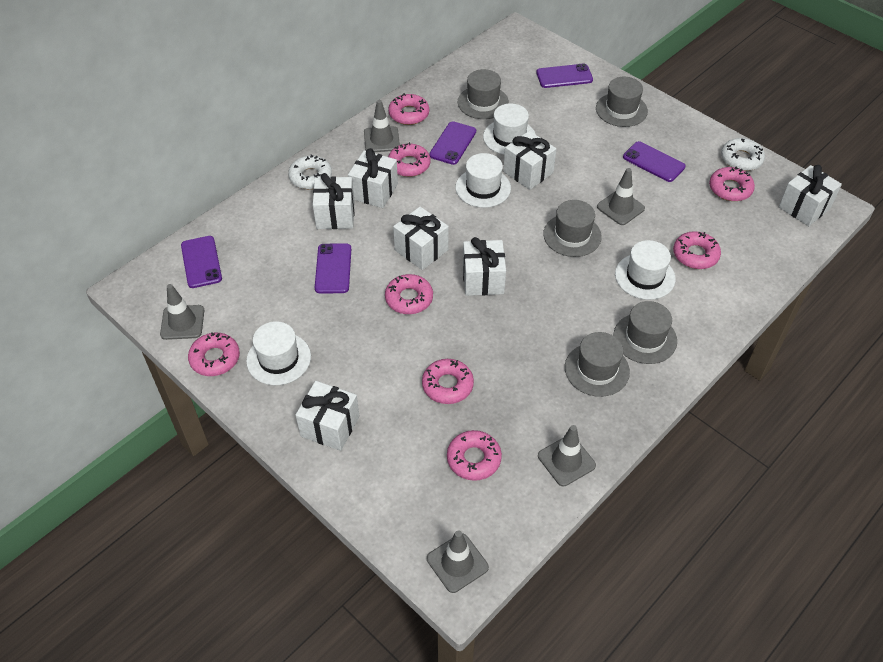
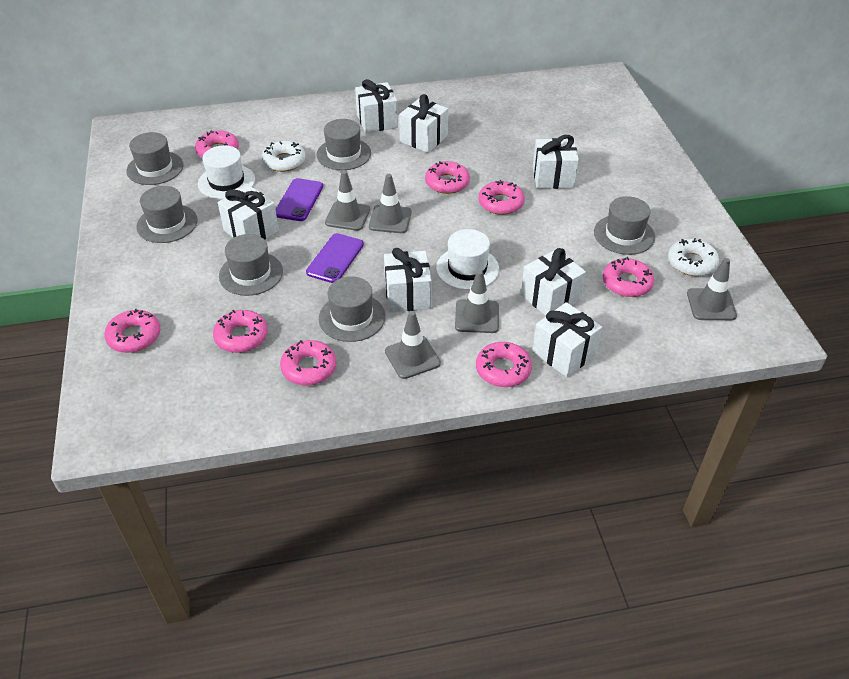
grey hat: 5 -> 6
purple phone: 5 -> 2
white hat: 4 -> 2

